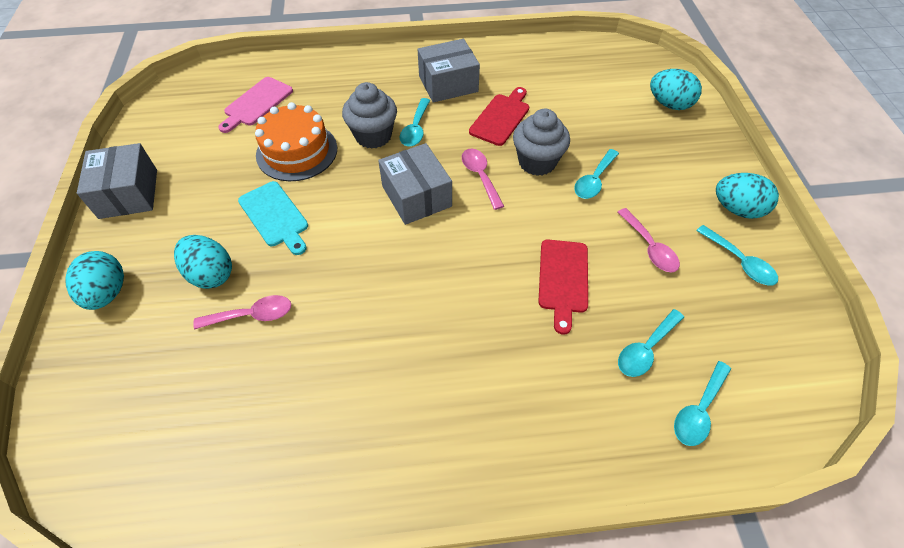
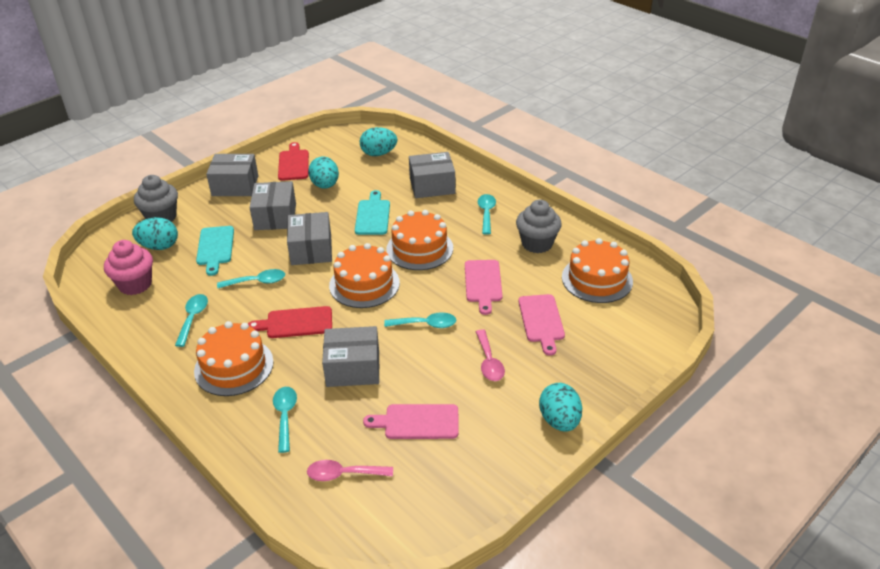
grey box: 3 -> 5
orange cake: 1 -> 4
pink cupcake: 0 -> 1
pink cutting board: 1 -> 3
pink spoon: 3 -> 2
turquoise cutting board: 1 -> 2

